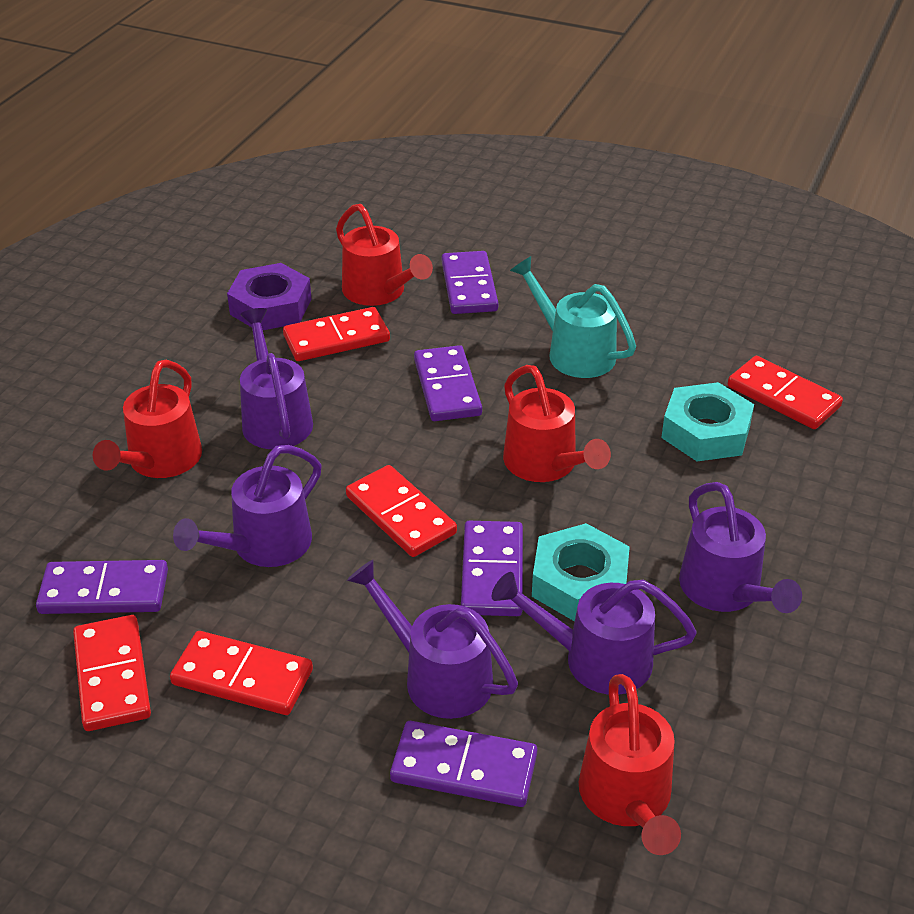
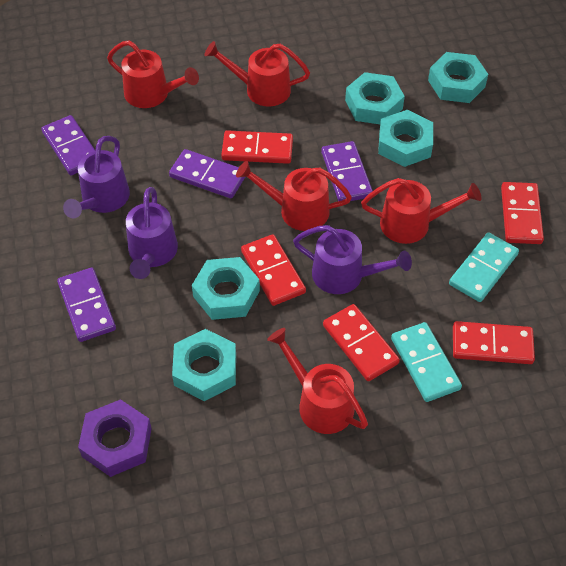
purple domino: 5 -> 4
purple watering can: 5 -> 3
red watering can: 4 -> 5
turquoise domino: 0 -> 2
turquoise nut: 2 -> 5
turquoise watering can: 1 -> 0

